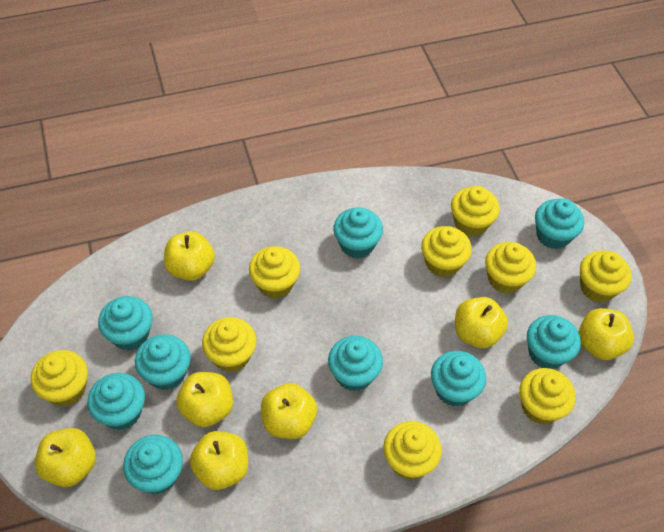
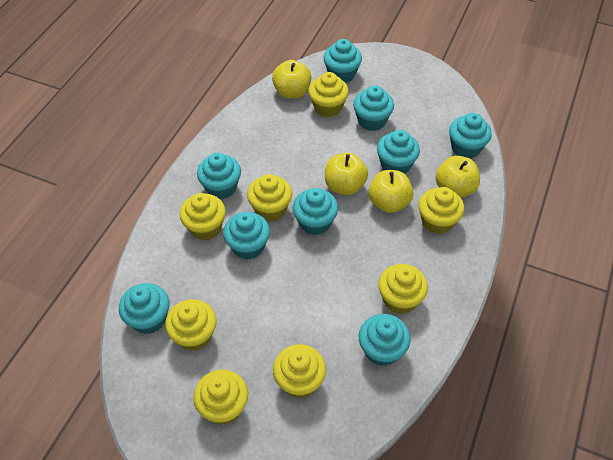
yellow apple: 7 -> 4
yellow cupcake: 9 -> 8

